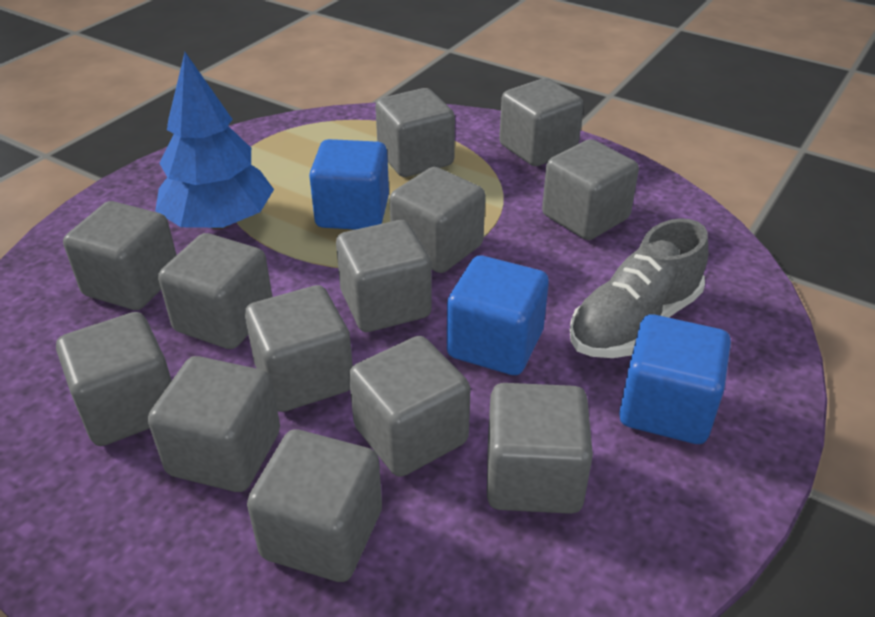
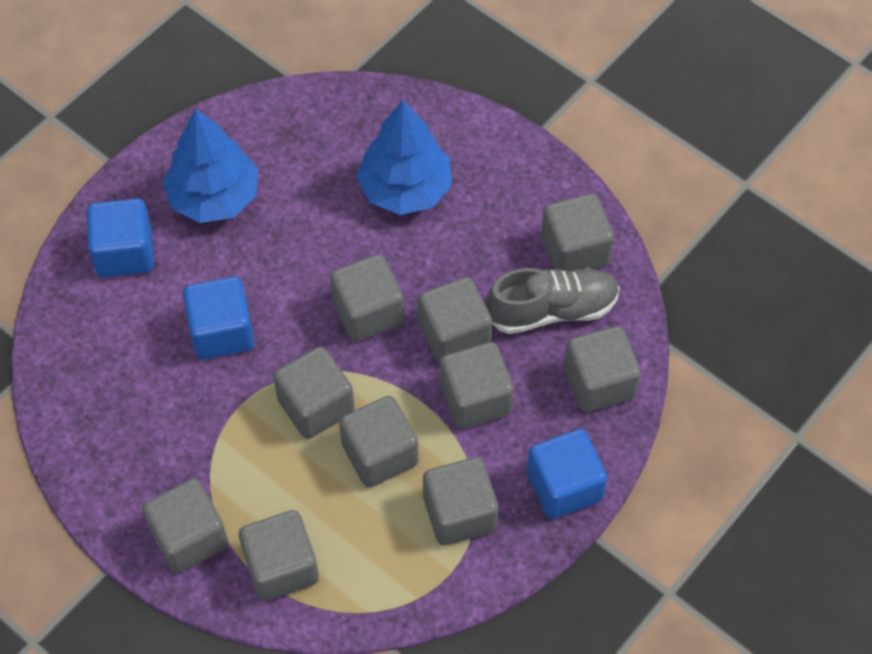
blue tree: 1 -> 2
grey cube: 13 -> 10

